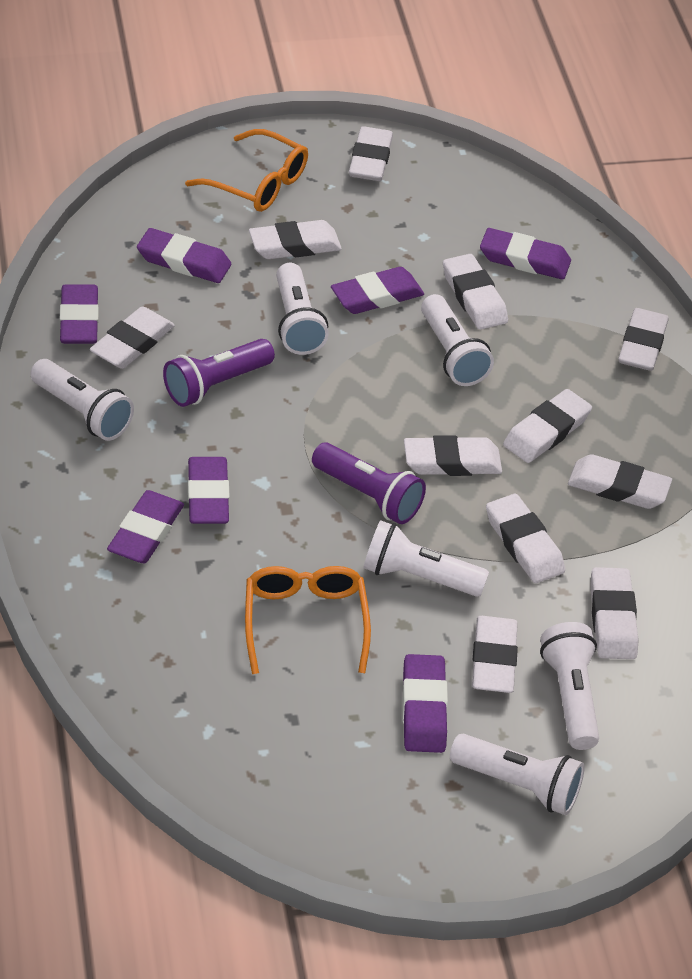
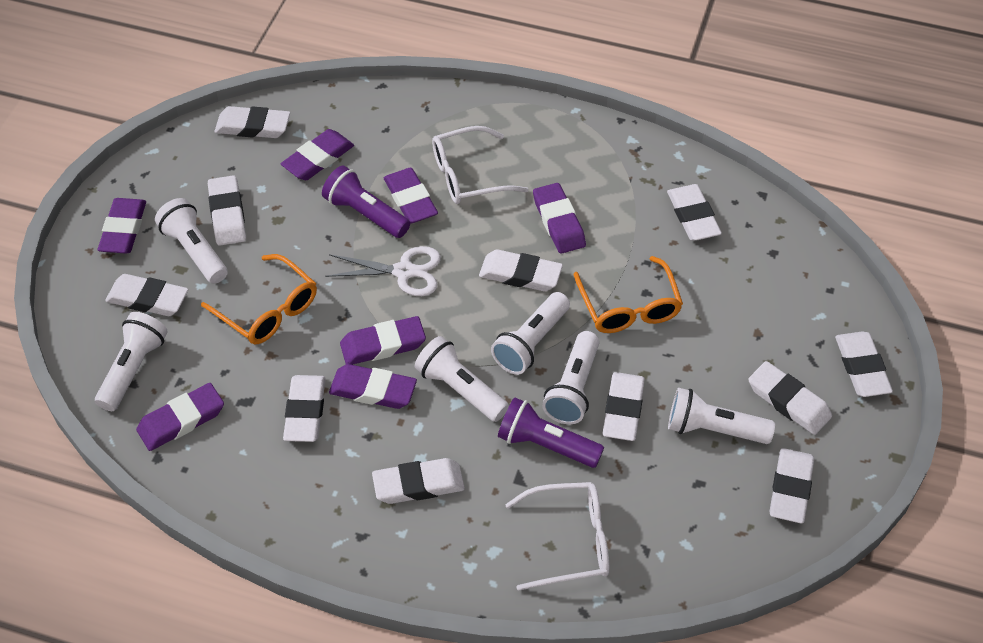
white glasses: 0 -> 2
white scissors: 0 -> 1

